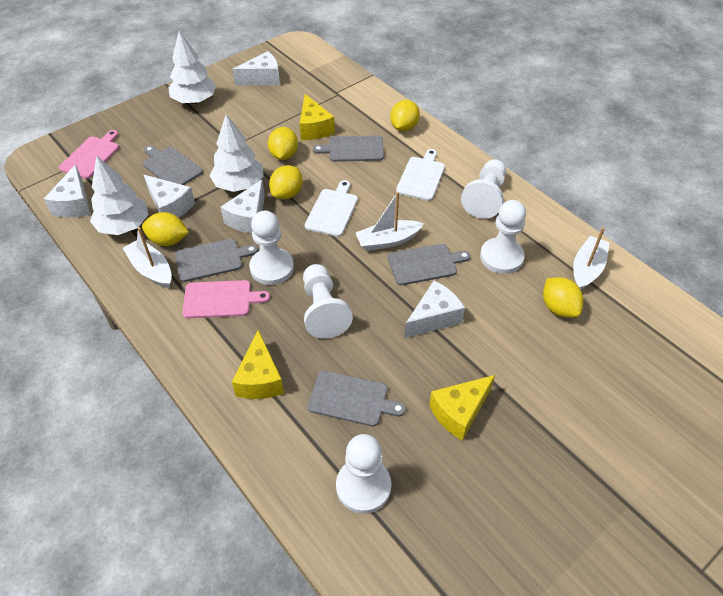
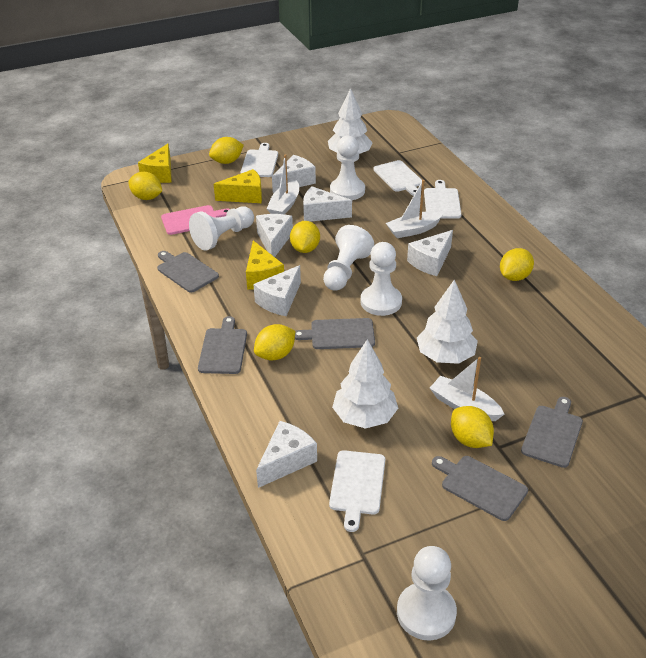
pink cutting board: 2 -> 1
white cheese: 5 -> 6
white cutting board: 2 -> 4
yellow lemon: 5 -> 6

